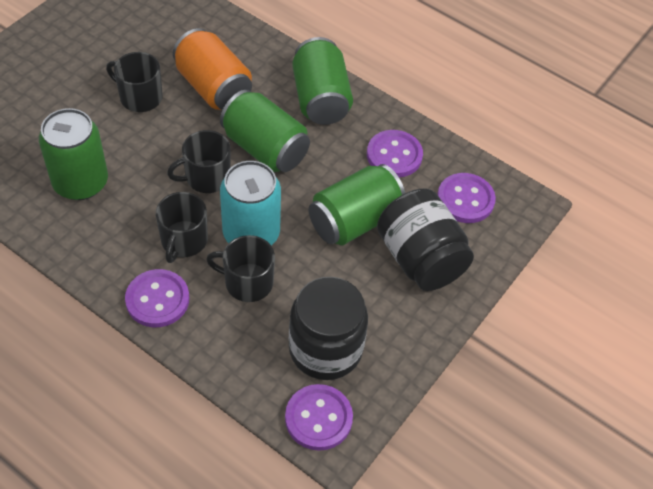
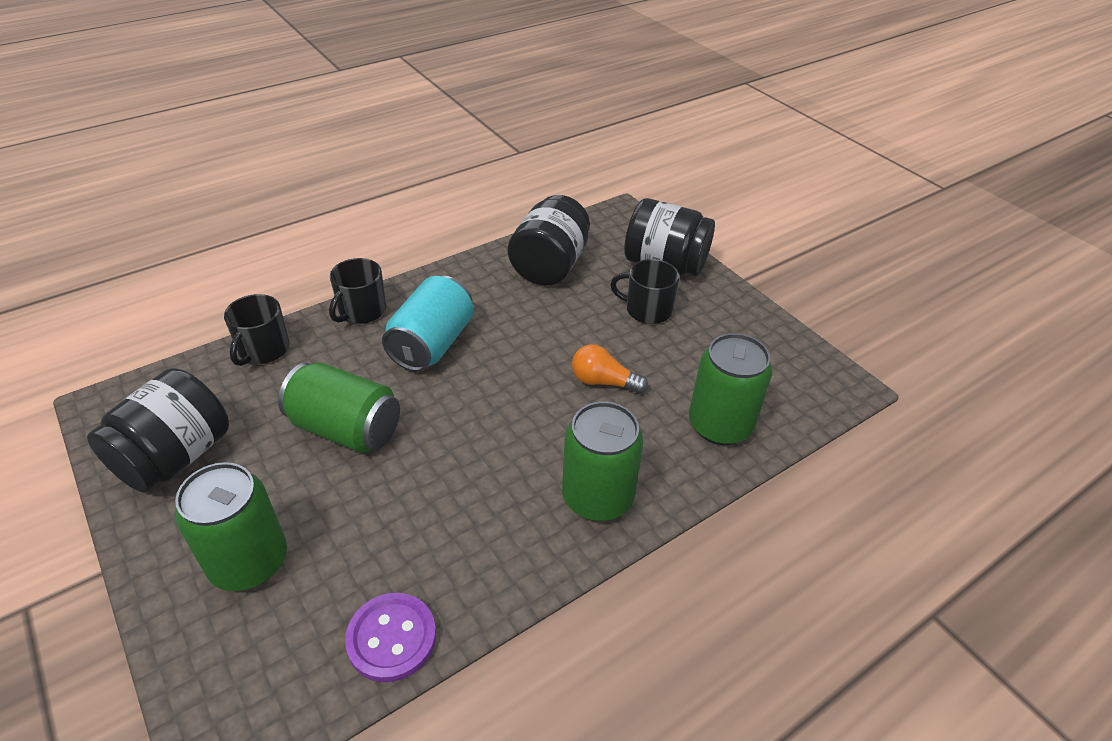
black jar: 2 -> 3
black mug: 4 -> 3
orange can: 1 -> 0
orange light bulb: 0 -> 1
purple button: 4 -> 1

